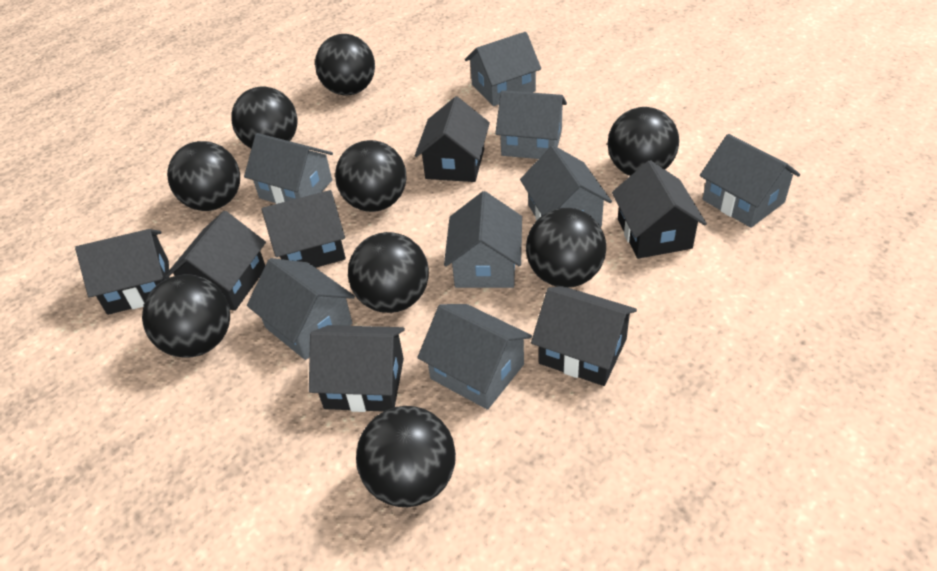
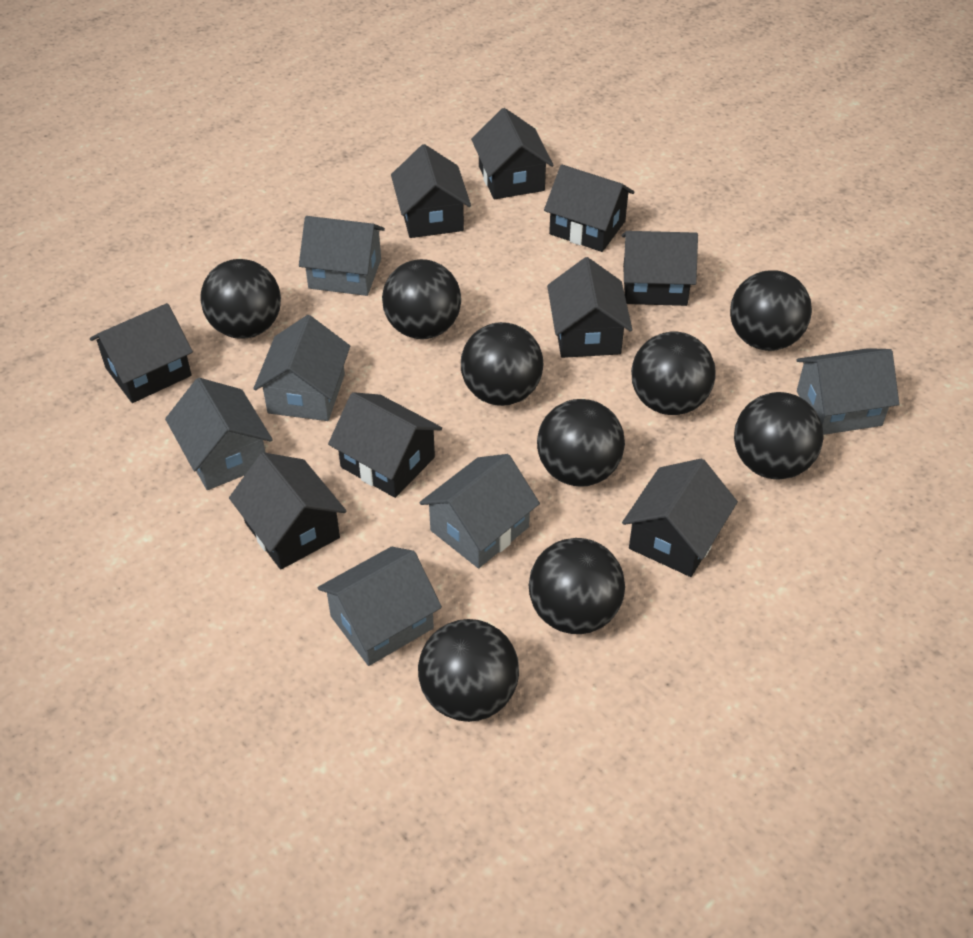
black house: 7 -> 9
grey house: 8 -> 6

